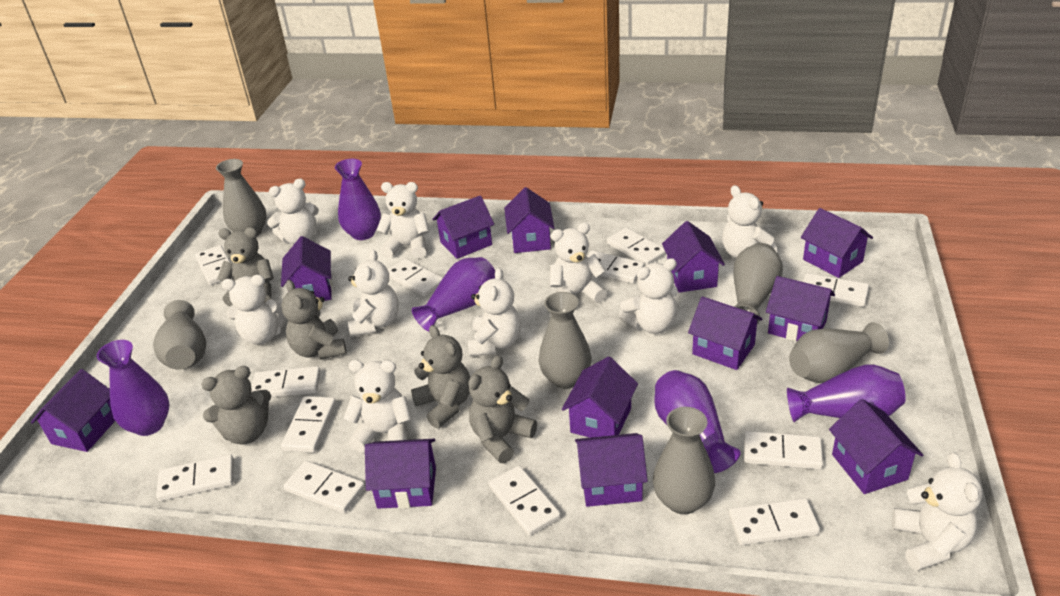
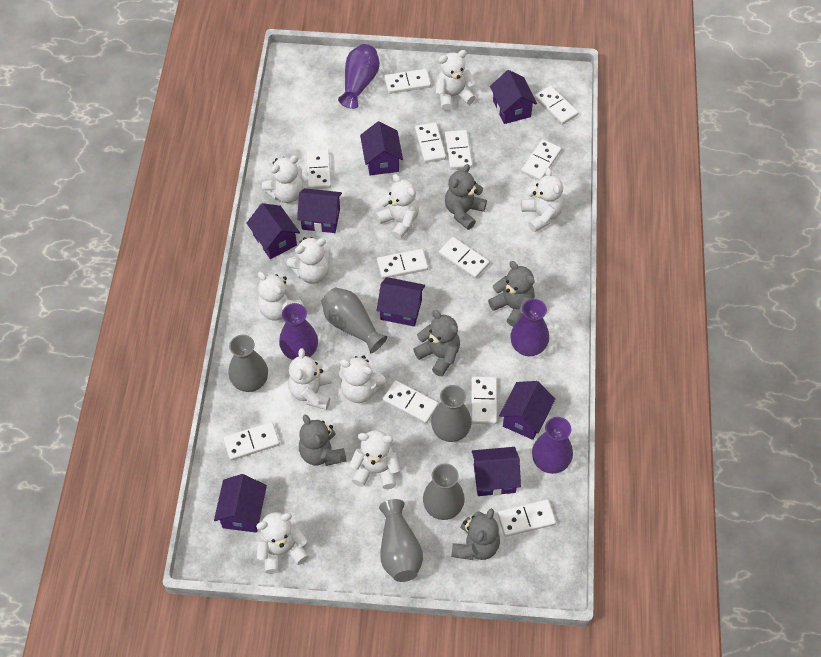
grey vase: 6 -> 5
purple house: 12 -> 8
purple vase: 5 -> 4

